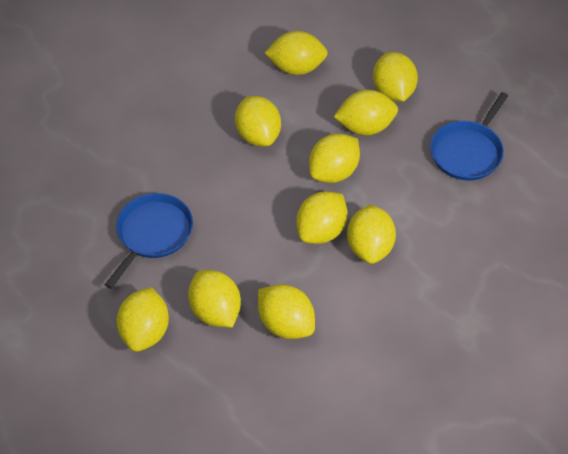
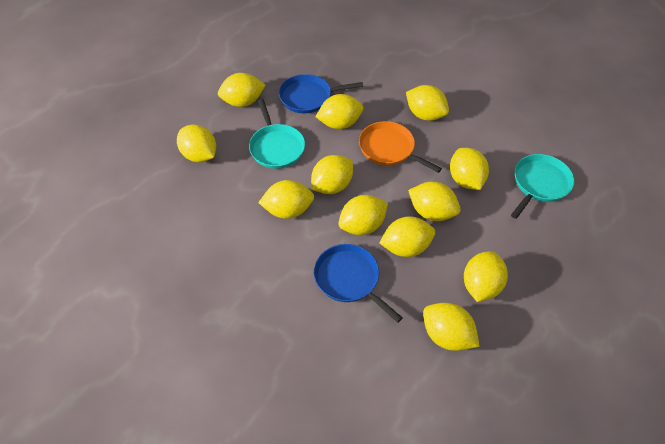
orange pan: 0 -> 1
turquoise pan: 0 -> 2
yellow lemon: 10 -> 12

